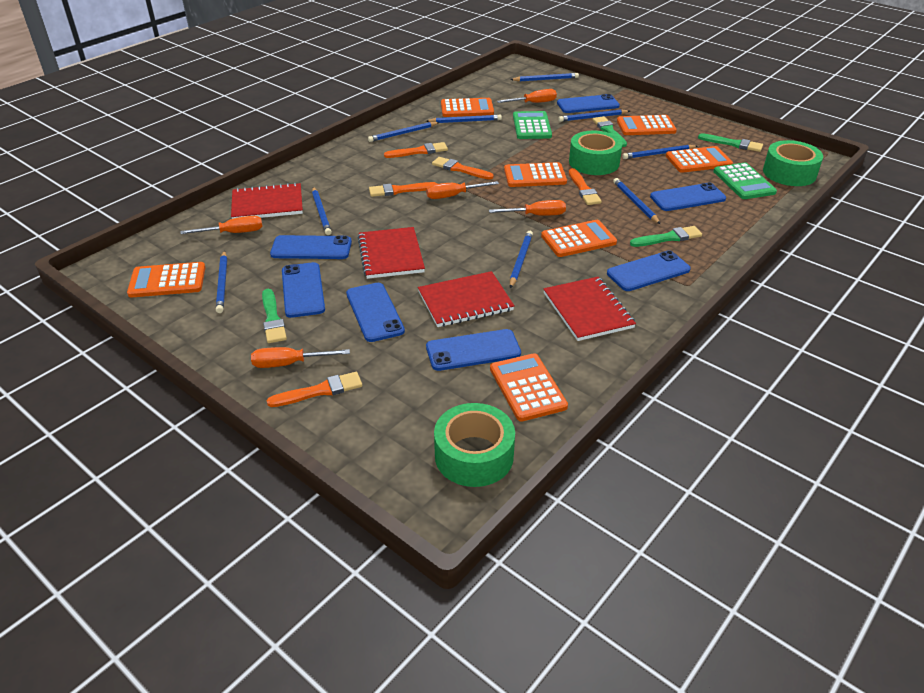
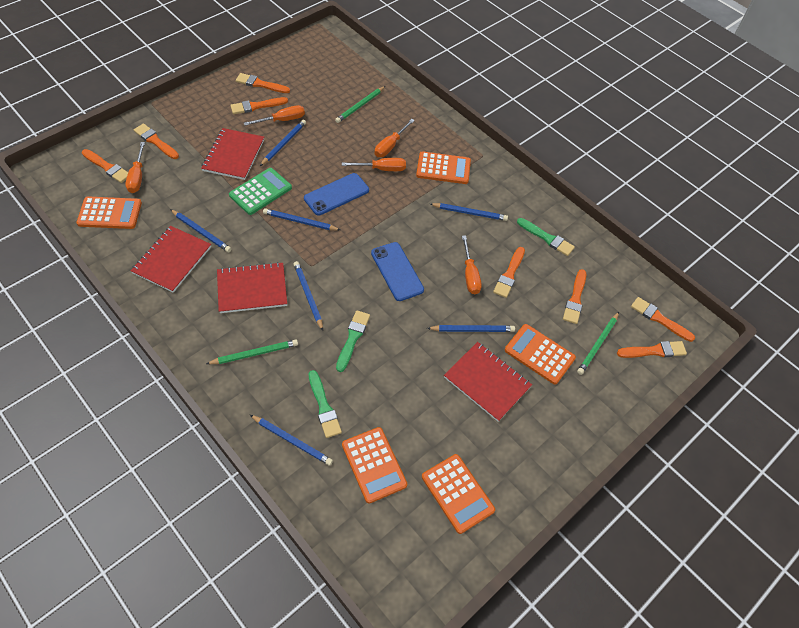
blue pencil: 9 -> 7
blue phone: 7 -> 2
green brush: 4 -> 3
green calculator: 2 -> 1
green pencil: 0 -> 3
green tape: 3 -> 0
orange brush: 5 -> 8
orange calculator: 7 -> 5

